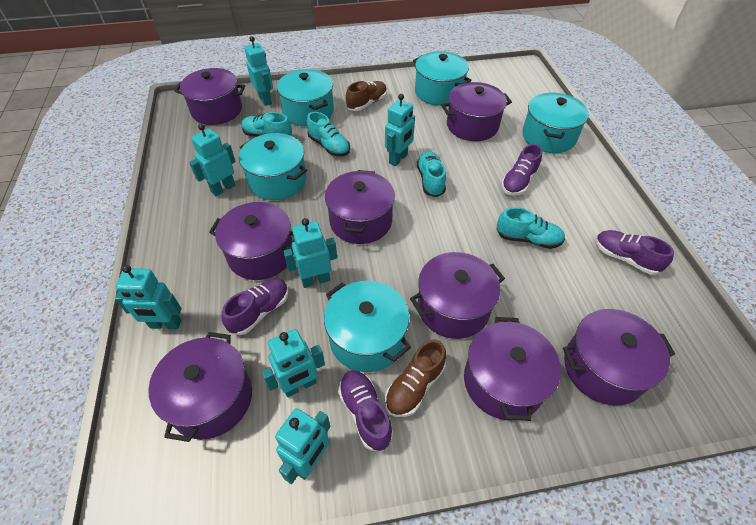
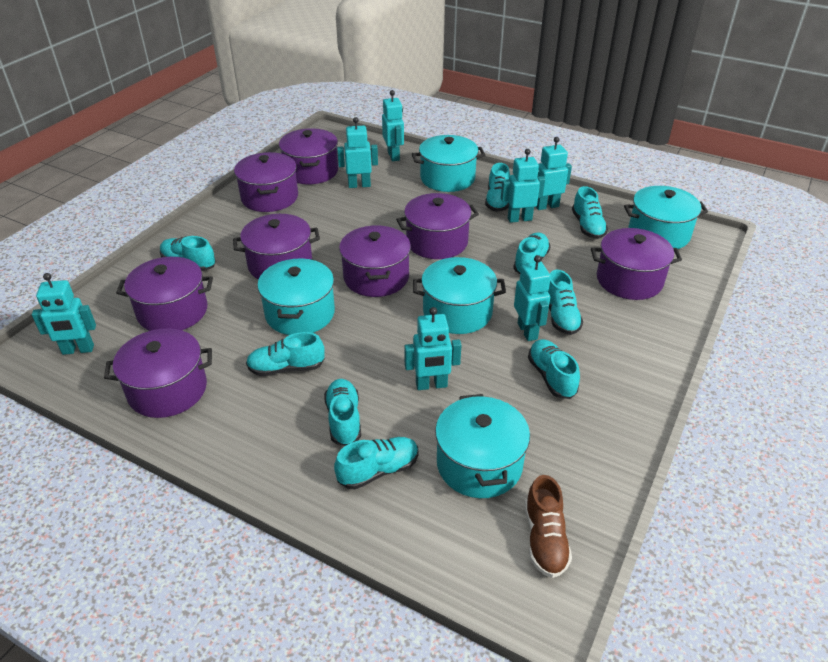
brown shoe: 2 -> 1
purple shoe: 4 -> 0
turquoise shoe: 4 -> 9

